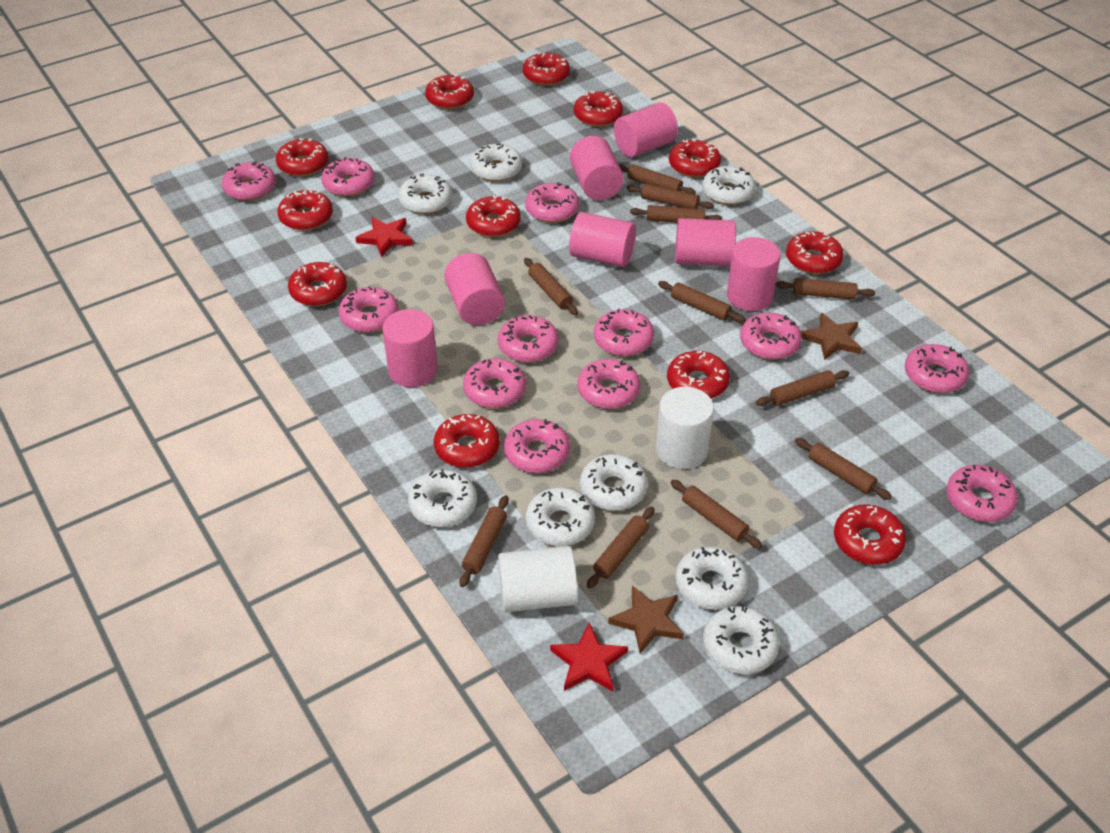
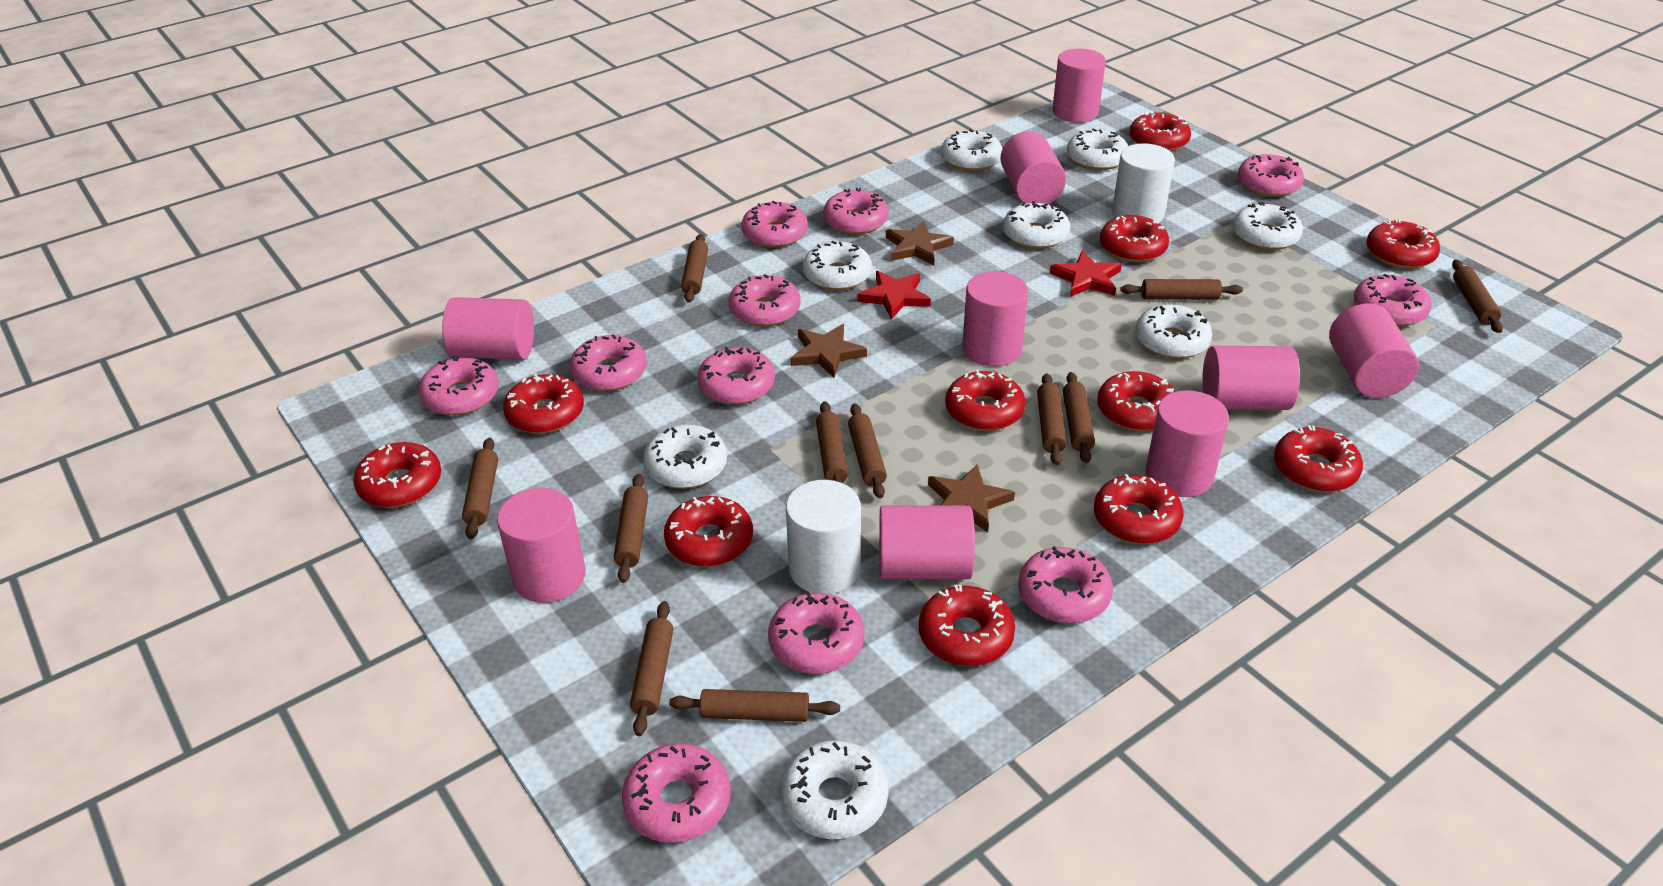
brown star: 2 -> 3
pink cylinder: 7 -> 9
pink donut: 12 -> 11
red donut: 12 -> 11

